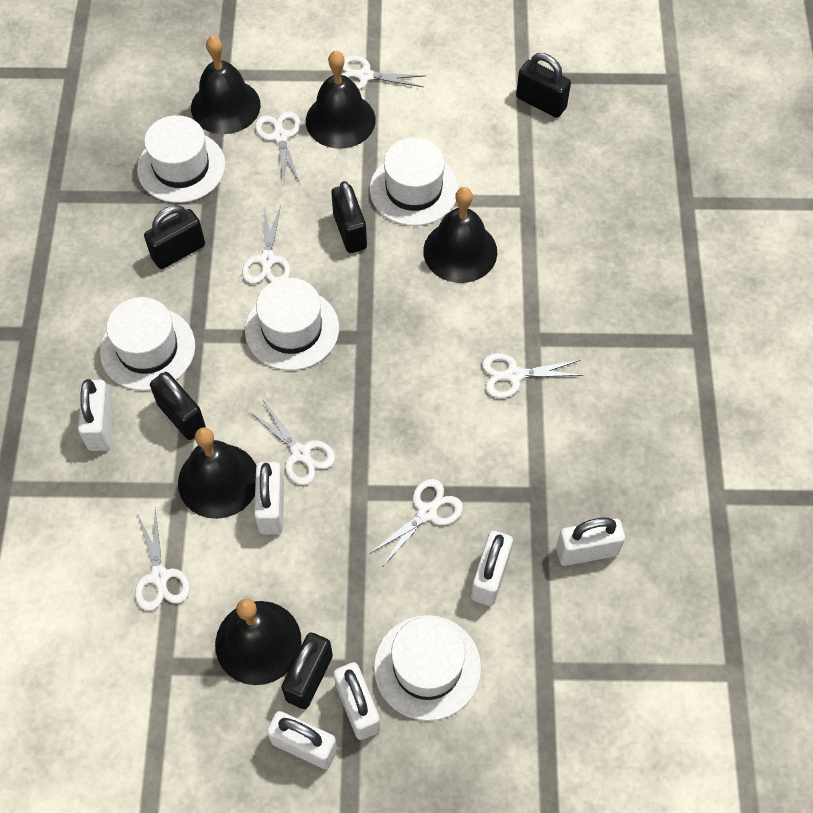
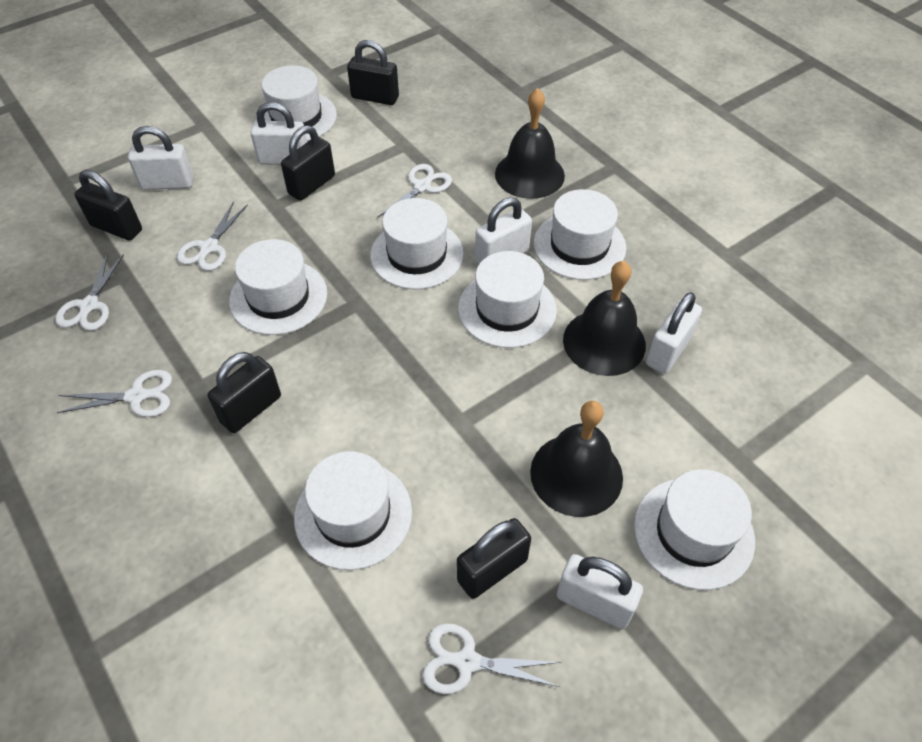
black bell: 5 -> 3
white hat: 5 -> 7
white padlock: 6 -> 5
white scissors: 7 -> 5

